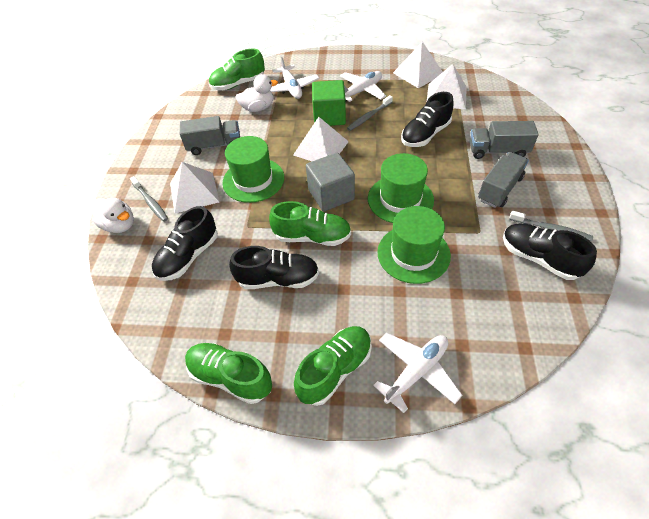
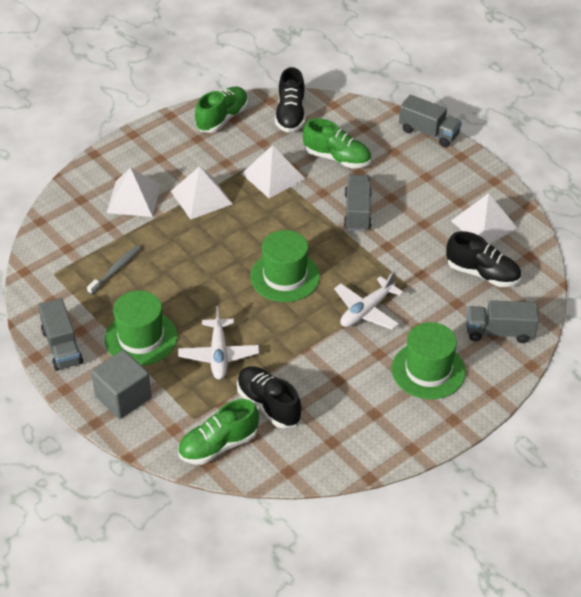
black shoe: 4 -> 3
green cube: 1 -> 0
green shoe: 4 -> 3
grey toothbrush: 3 -> 1
grey truck: 3 -> 4
white duck: 2 -> 0
white plane: 3 -> 2

